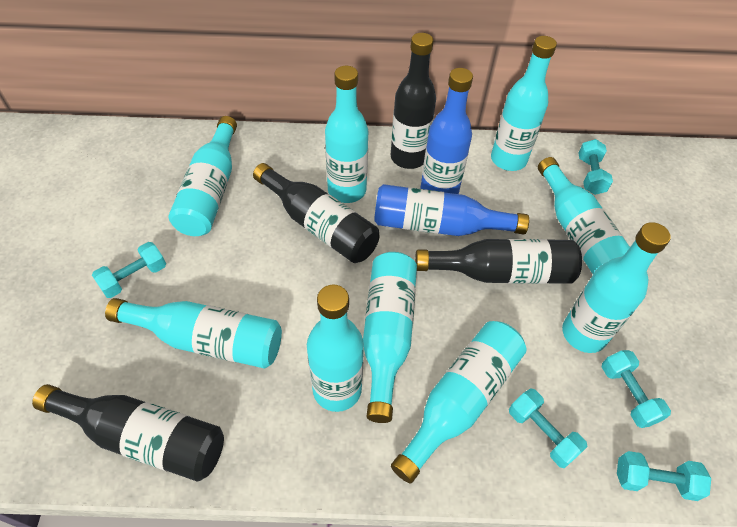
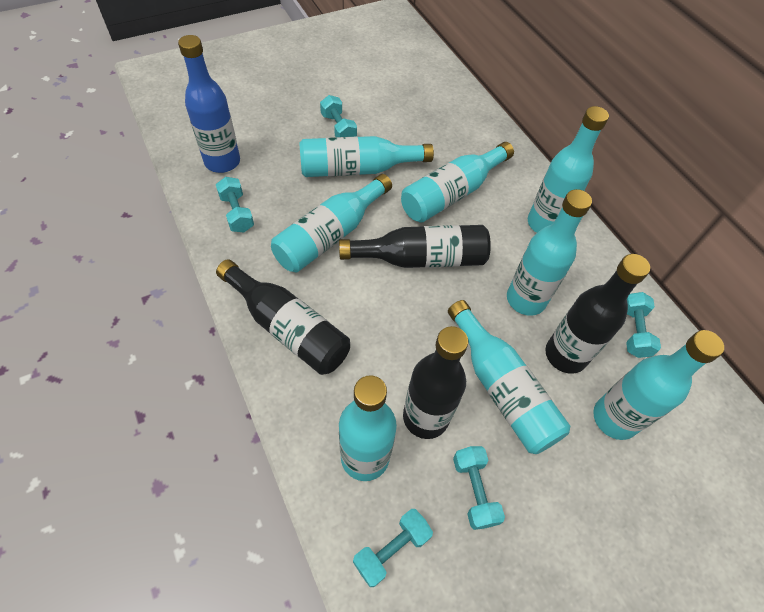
blue bottle: 2 -> 1
turquoise bottle: 9 -> 8

